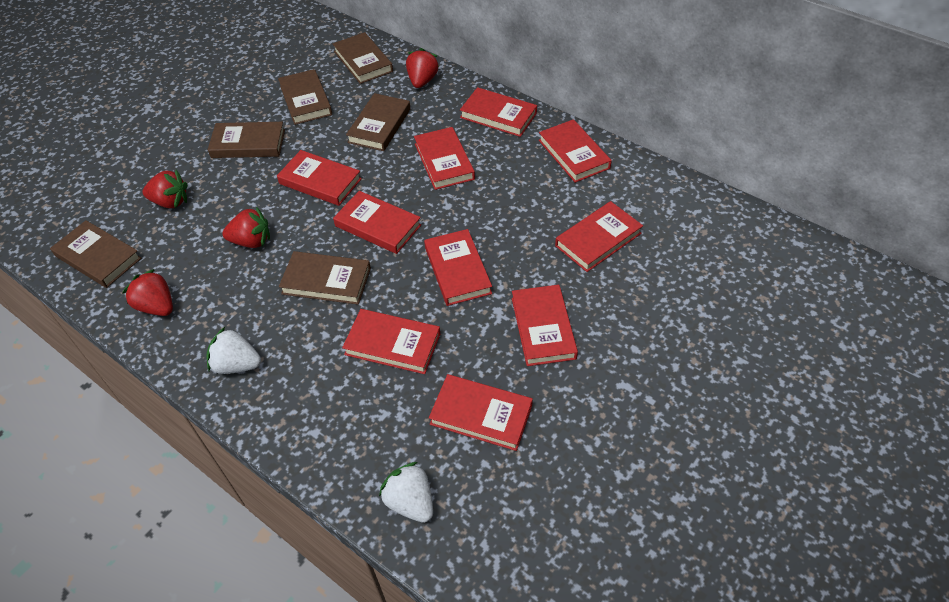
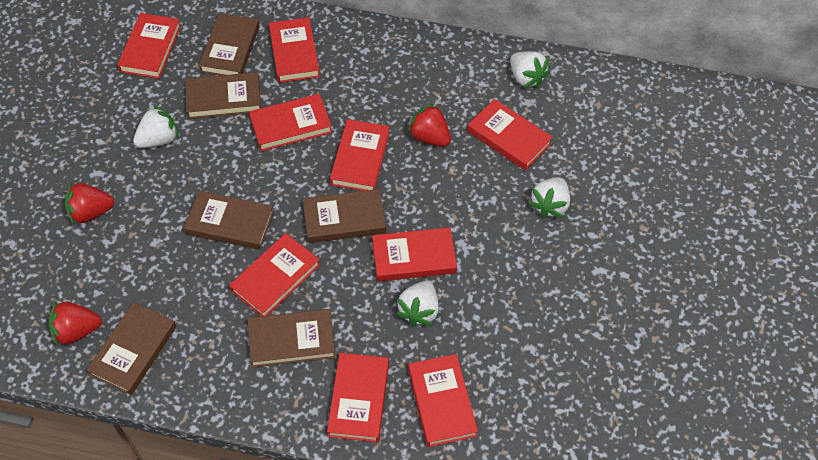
red book: 10 -> 9
red strawberry: 4 -> 3
white strawberry: 2 -> 4

